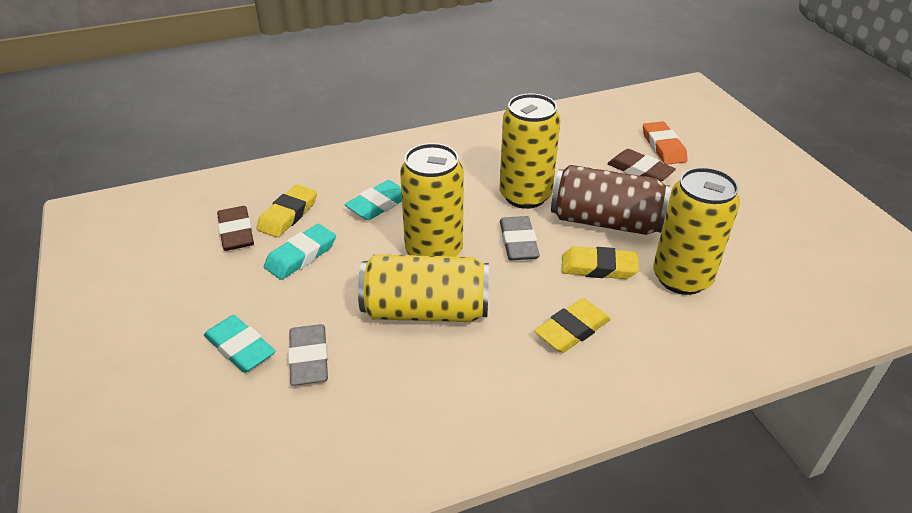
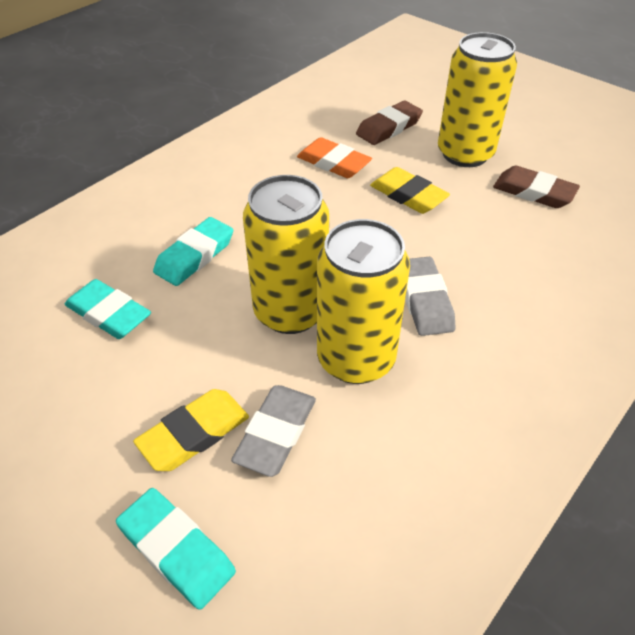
brown can: 1 -> 0
yellow can: 4 -> 3
yellow eraser: 3 -> 2

